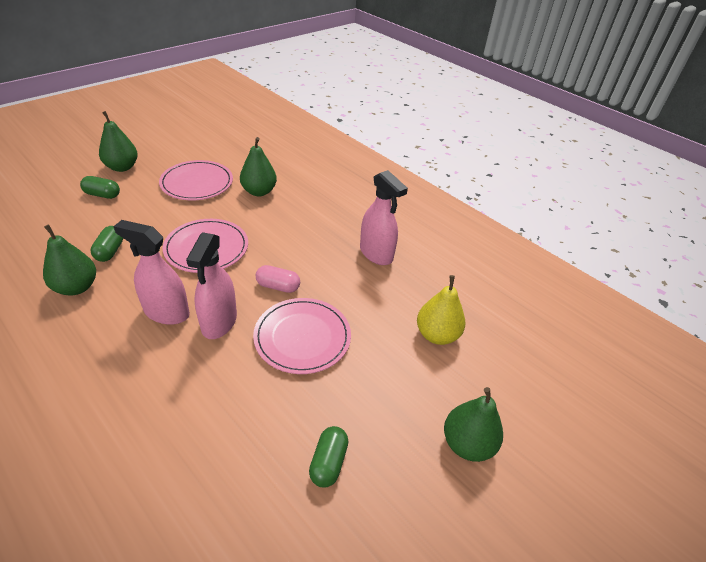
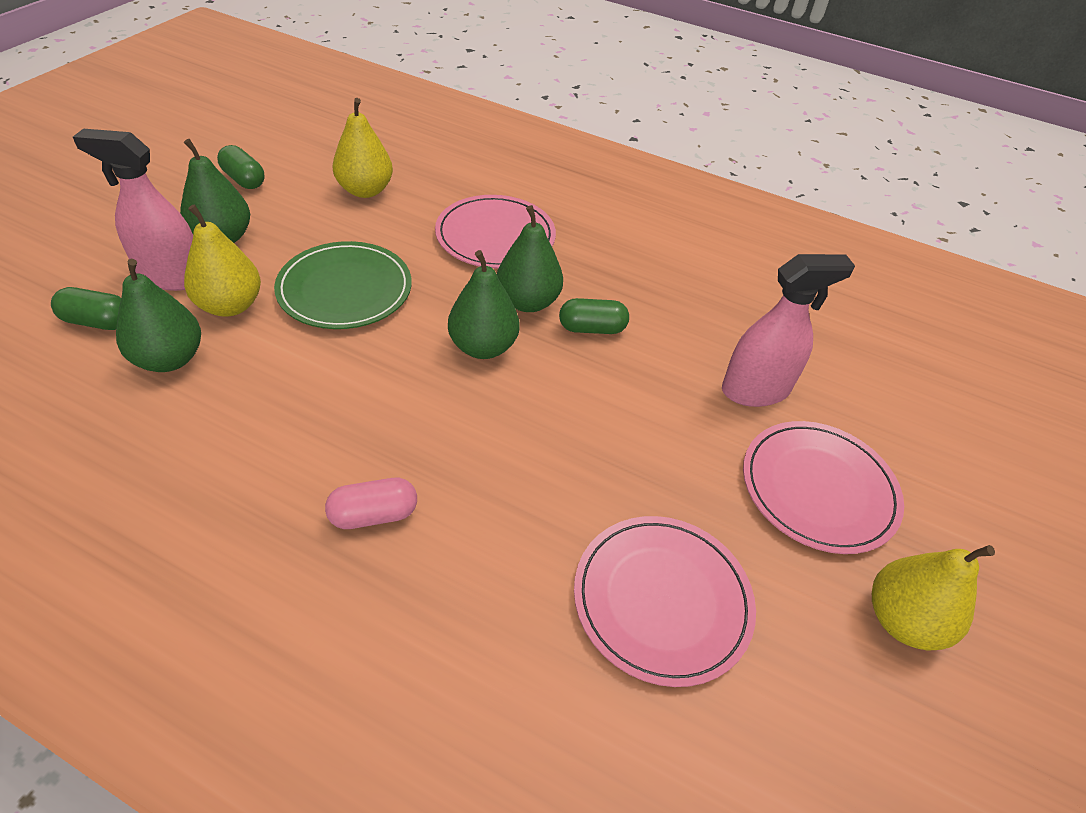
green plate: 0 -> 1
pink spray bottle: 3 -> 2
yellow pear: 1 -> 3

